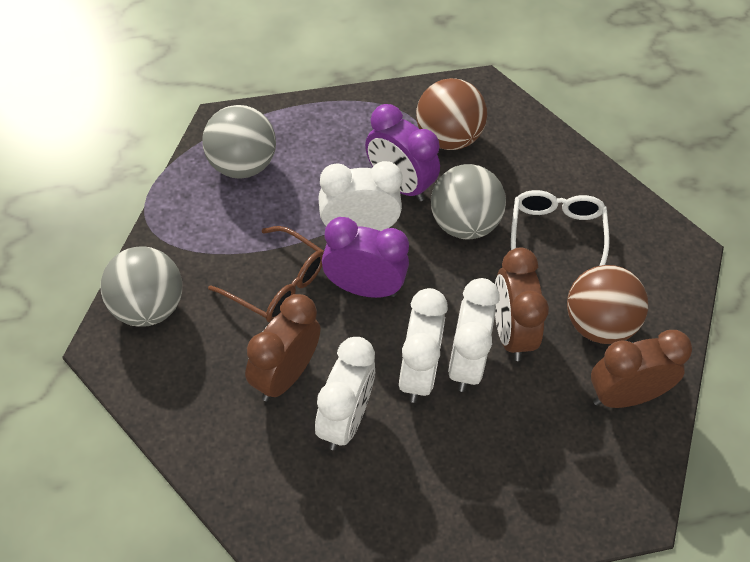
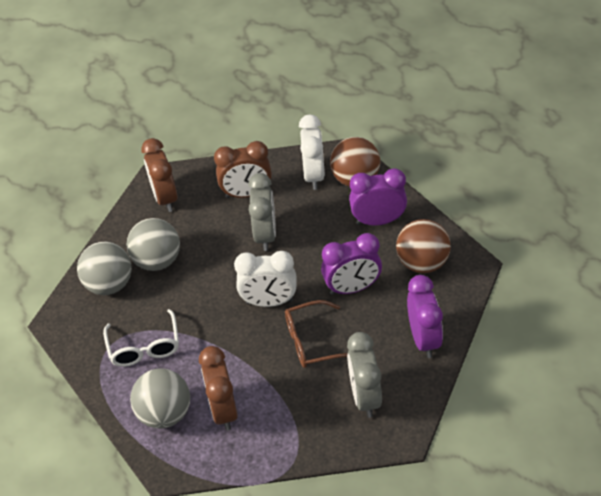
grey clock: 0 -> 2
purple clock: 2 -> 3
white clock: 4 -> 2

